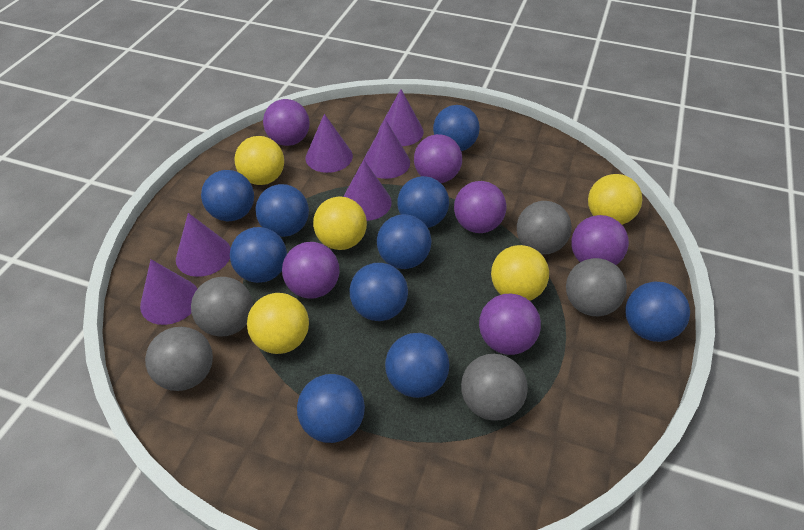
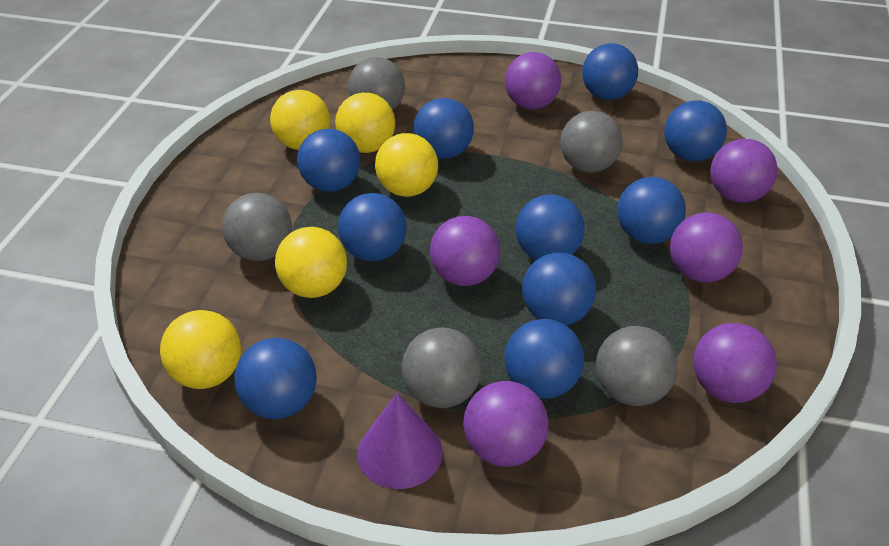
purple cone: 6 -> 1

